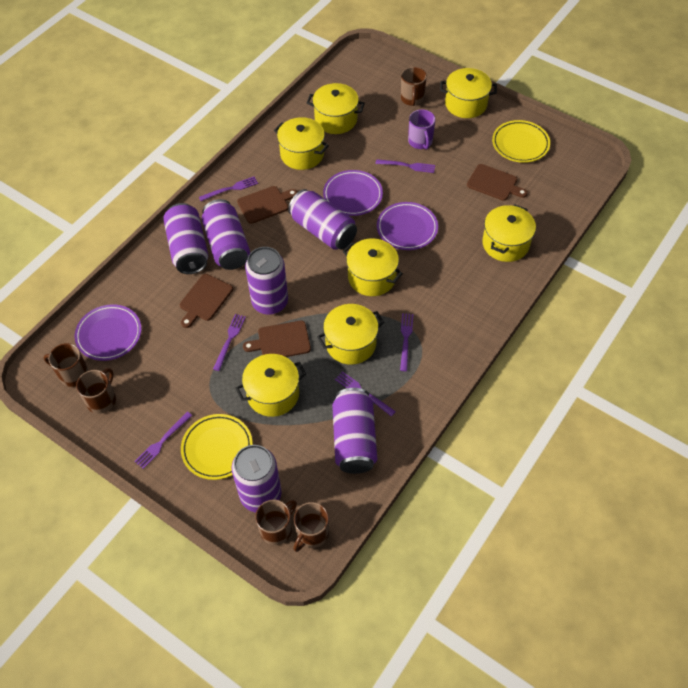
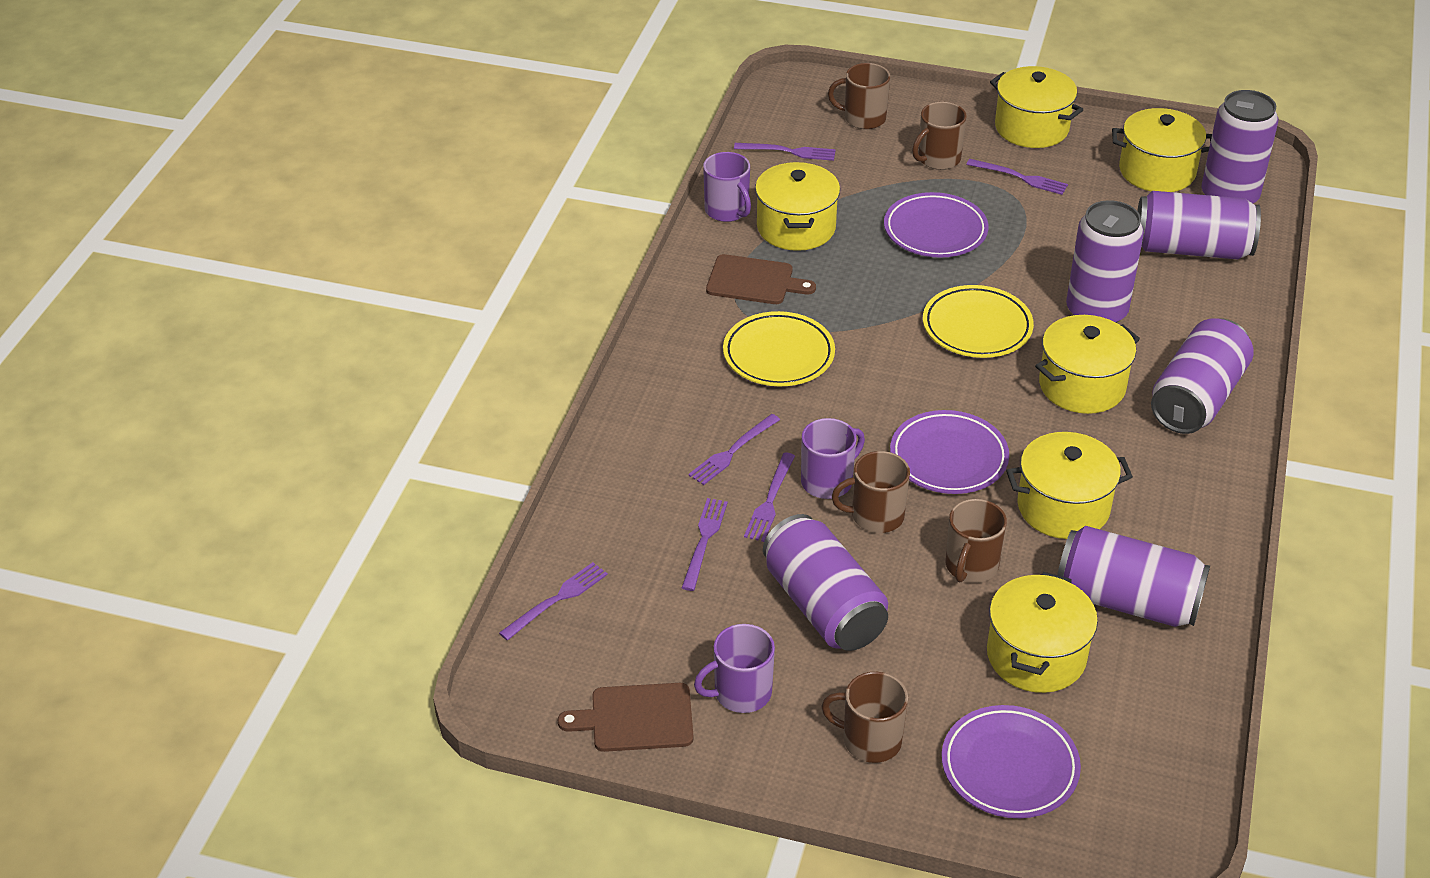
brown cutting board: 4 -> 2
purple mug: 1 -> 3
yellow pot: 7 -> 6

